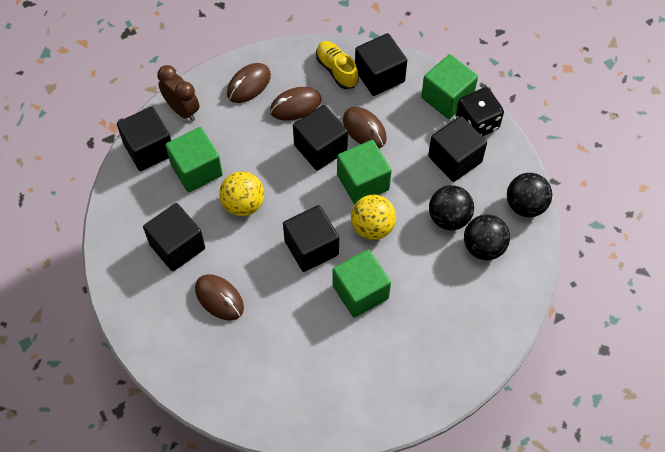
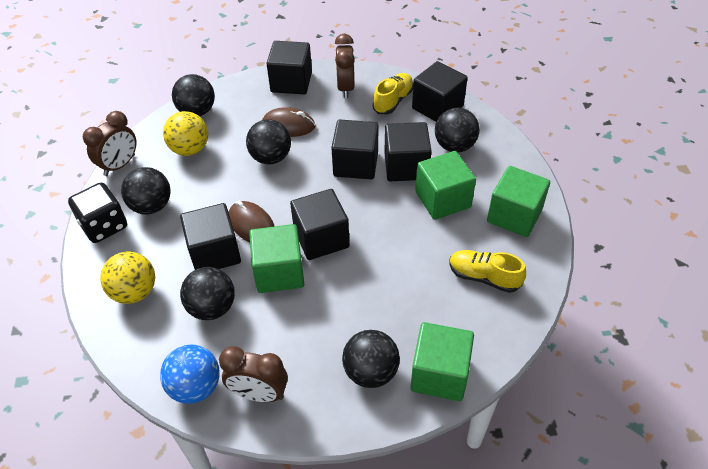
black ball: 3 -> 6
blue ball: 0 -> 1
brown clock: 1 -> 3
brown mouse: 4 -> 2
yellow shoe: 1 -> 2

